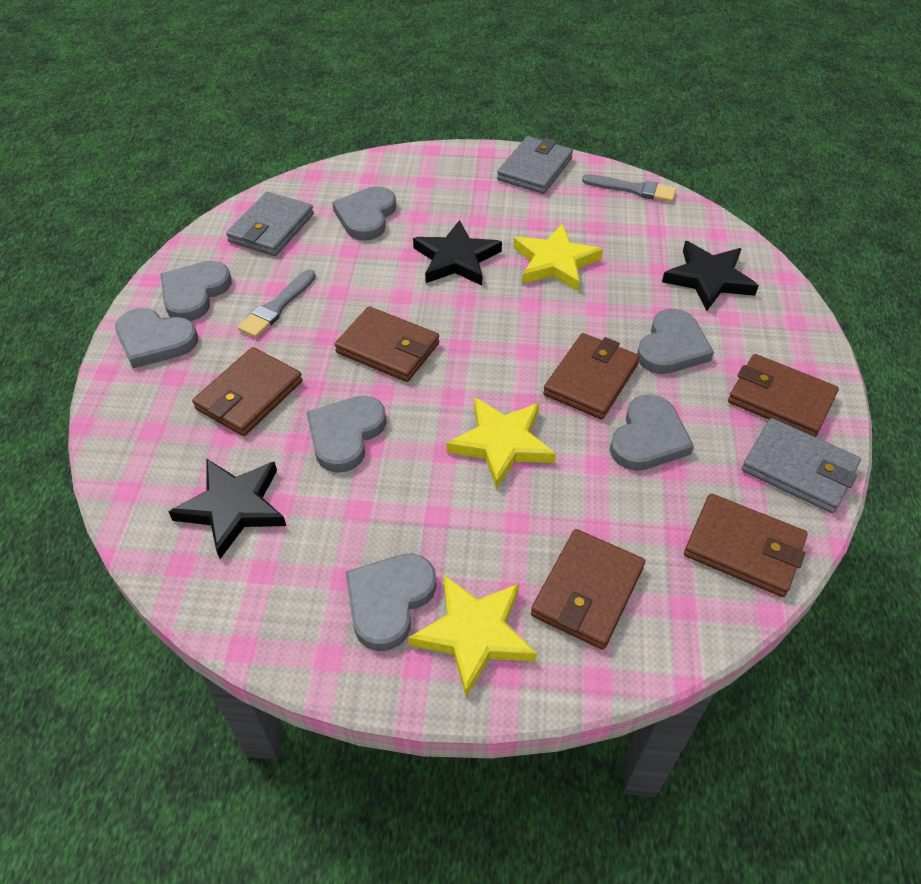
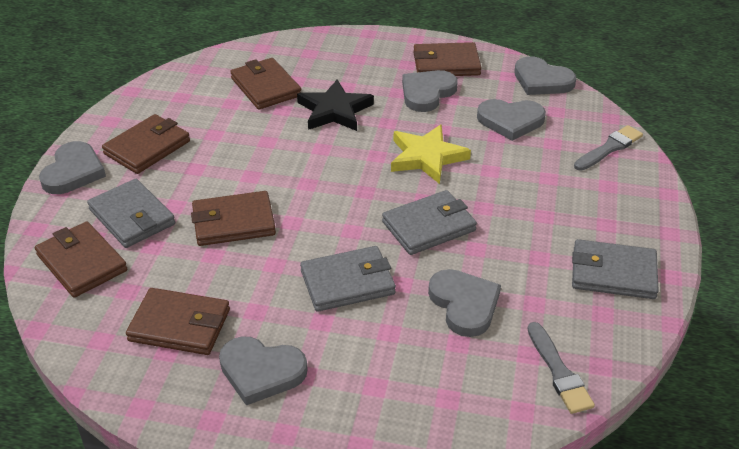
black star: 3 -> 1
grey heart: 7 -> 6
grey wallet: 3 -> 4
yellow star: 3 -> 1

